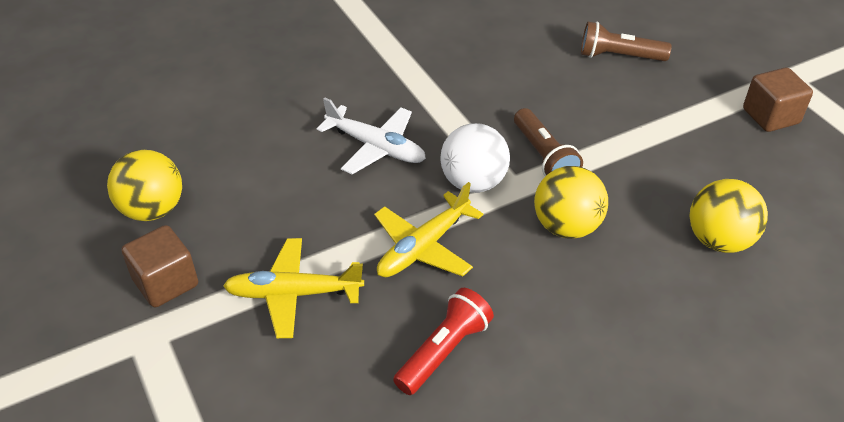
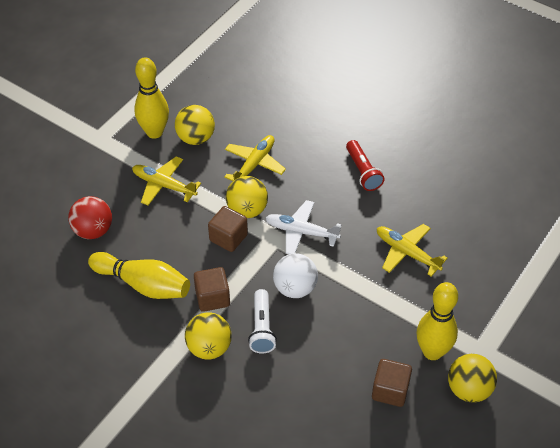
brown cube: 2 -> 3
brown flashlight: 2 -> 0
red ball: 0 -> 1
white flashlight: 0 -> 1
yellow ball: 3 -> 4
yellow bowling pin: 0 -> 3
yellow plane: 2 -> 3

